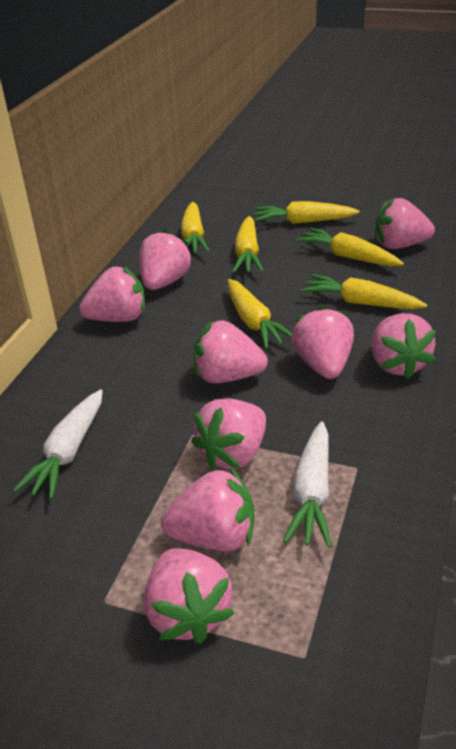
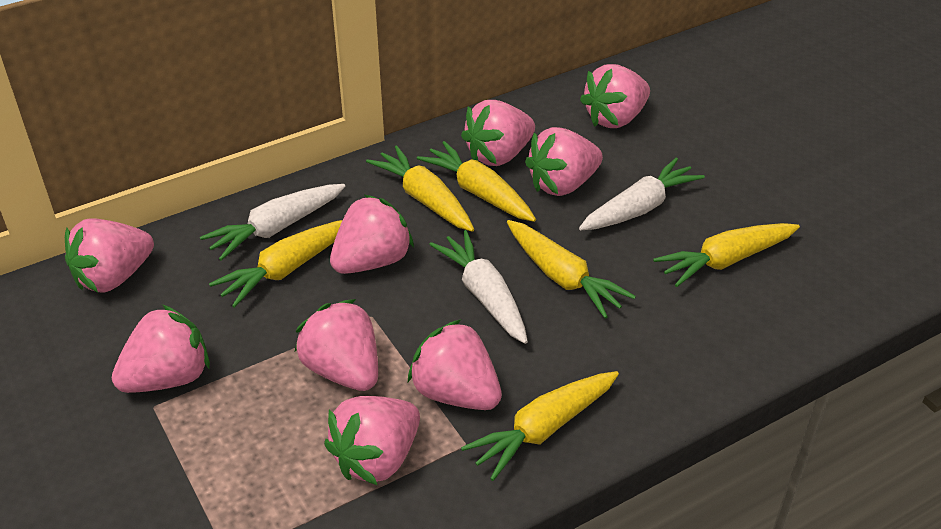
white carrot: 2 -> 3

